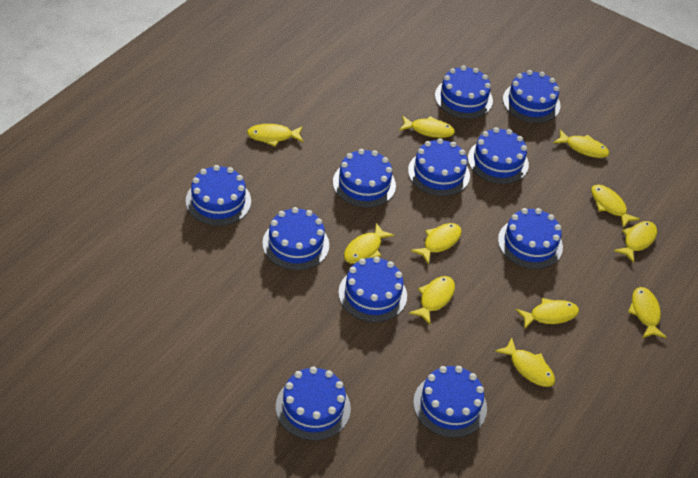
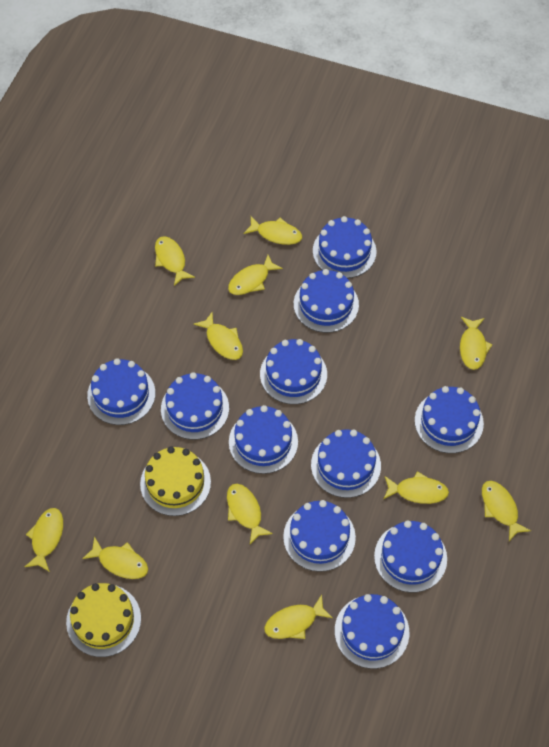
yellow cake: 0 -> 2

